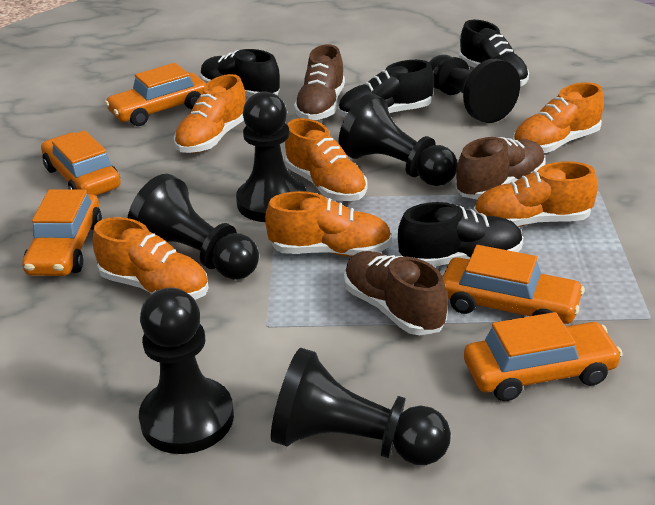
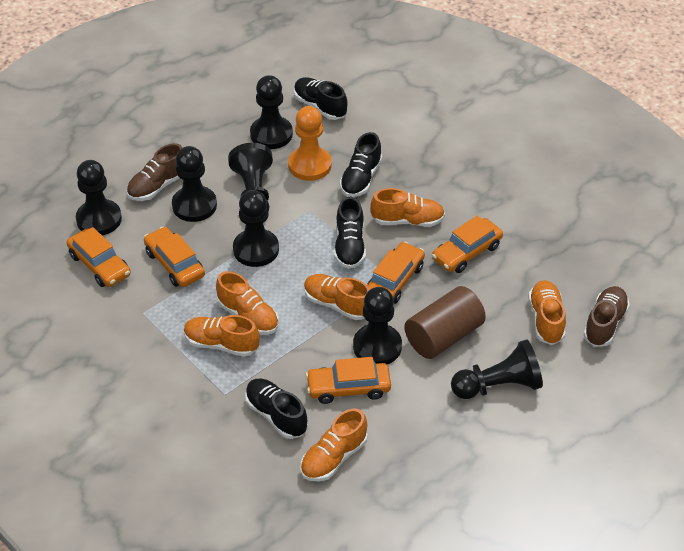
black pawn: 6 -> 7
brown cylinder: 0 -> 1
brown shoe: 3 -> 2
orange pawn: 0 -> 1

